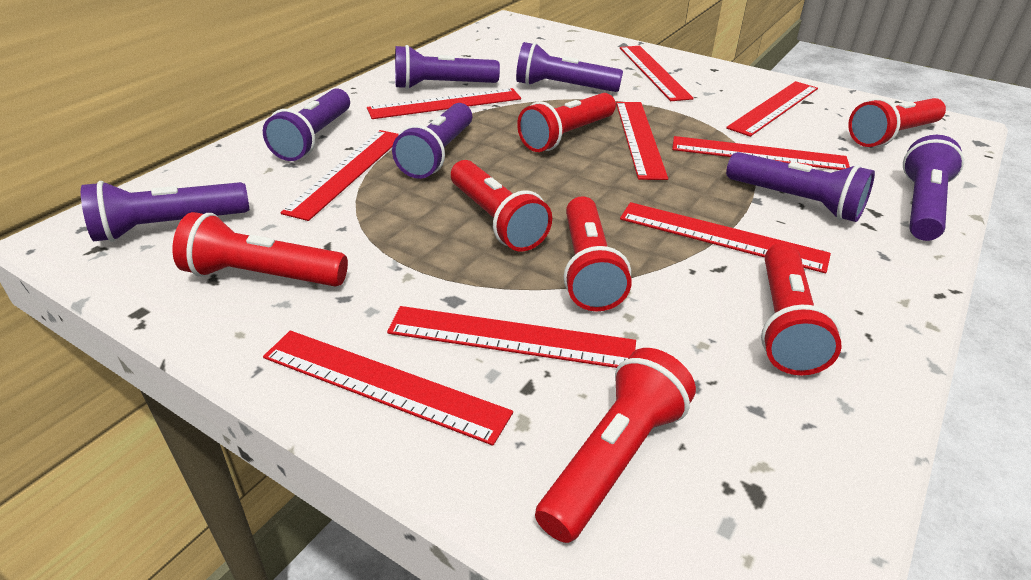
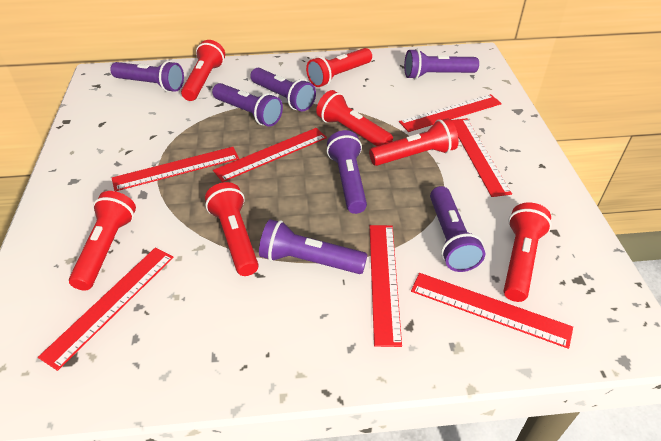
red ruler: 9 -> 7

